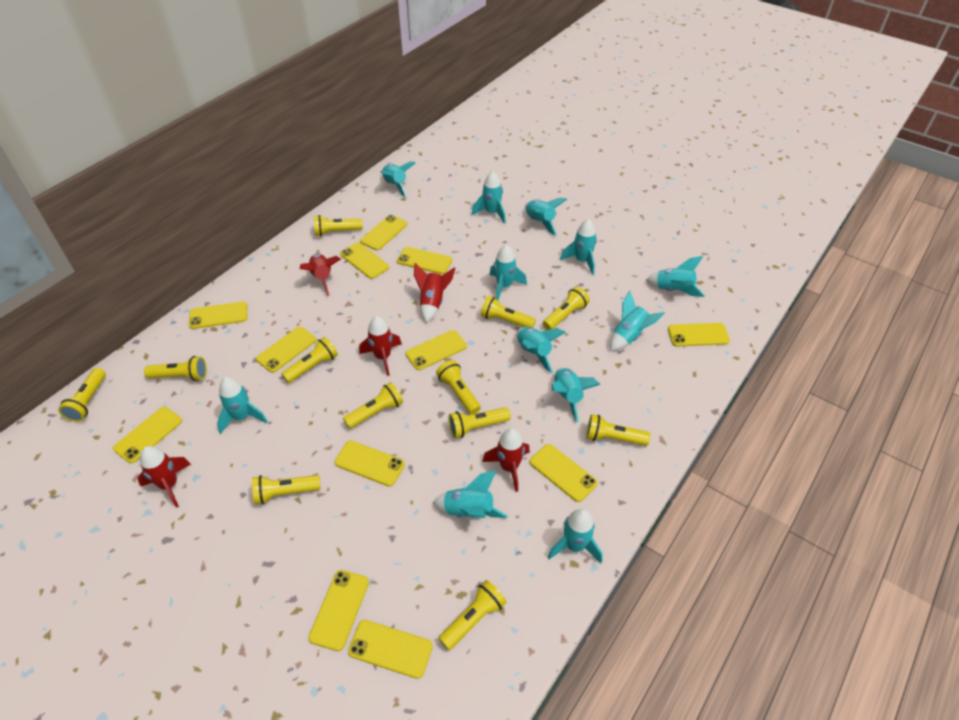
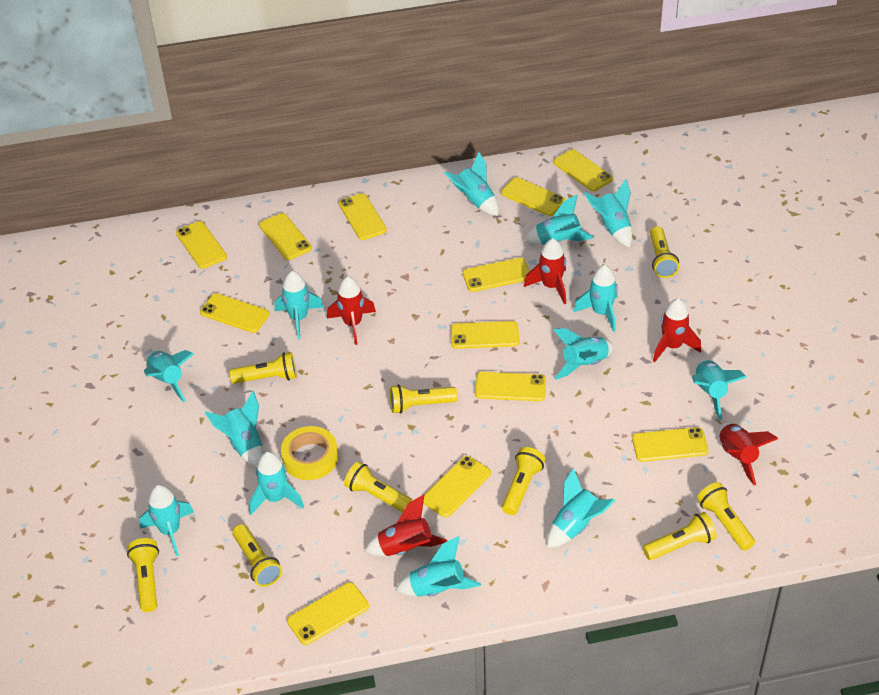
turquoise rocket: 12 -> 13
yellow flashlight: 12 -> 9
yellow tape: 0 -> 1

